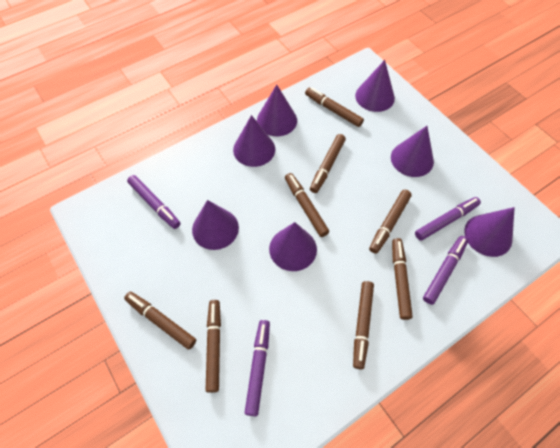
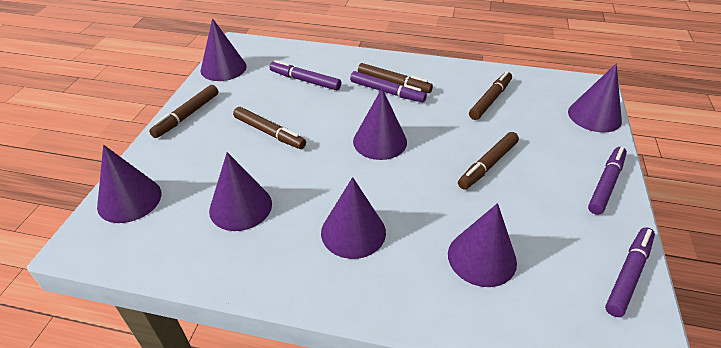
brown marker: 8 -> 5

